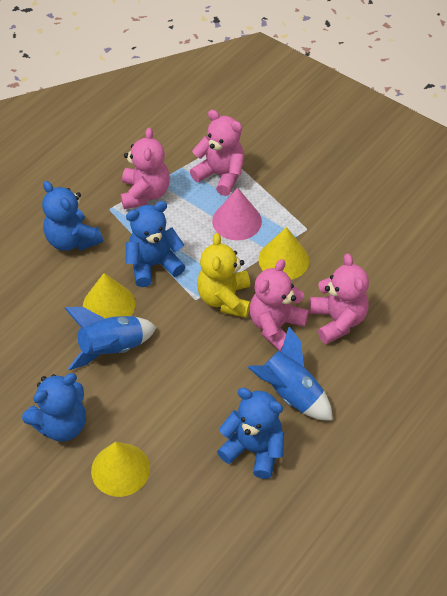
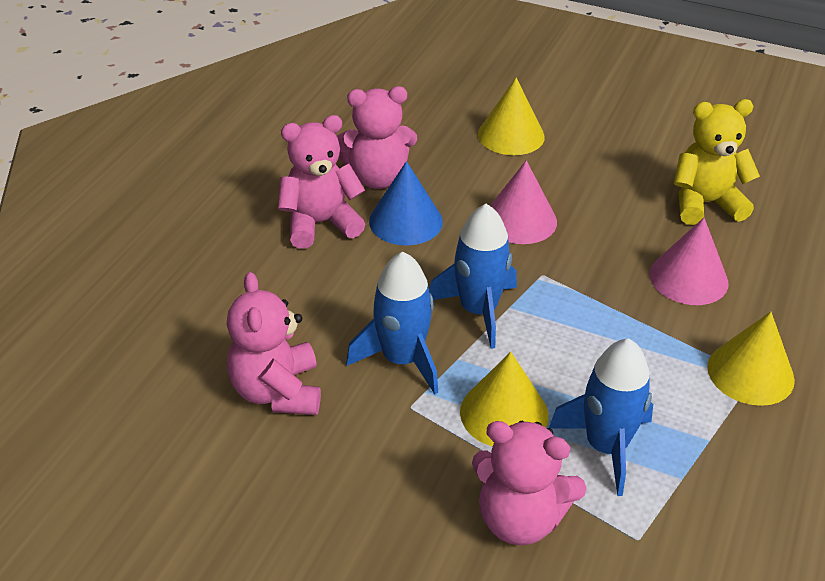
blue cone: 0 -> 1
blue rocket: 2 -> 3
blue teddy bear: 4 -> 0
pink cone: 1 -> 2

